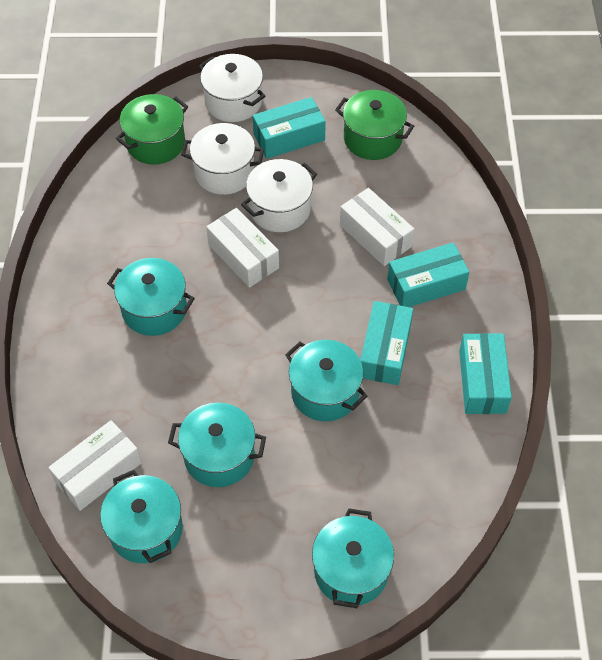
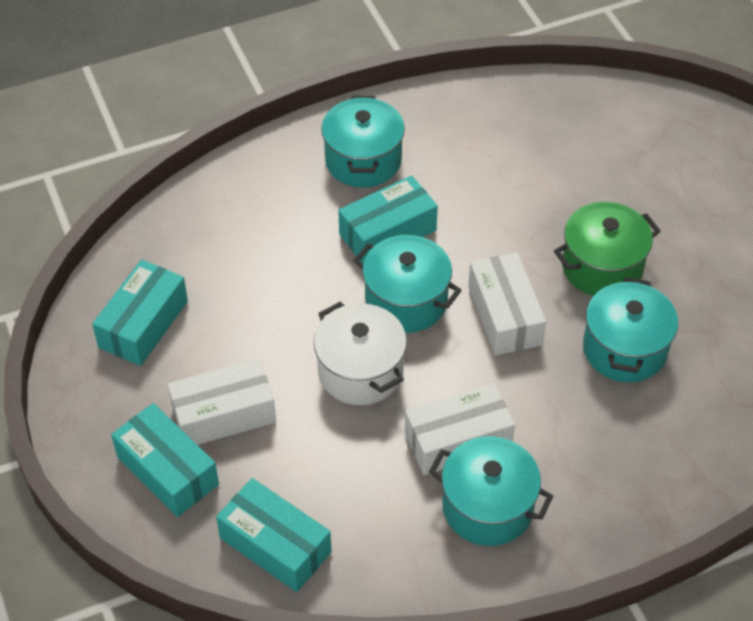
green pot: 2 -> 1
turquoise pot: 5 -> 4
white pot: 3 -> 1

